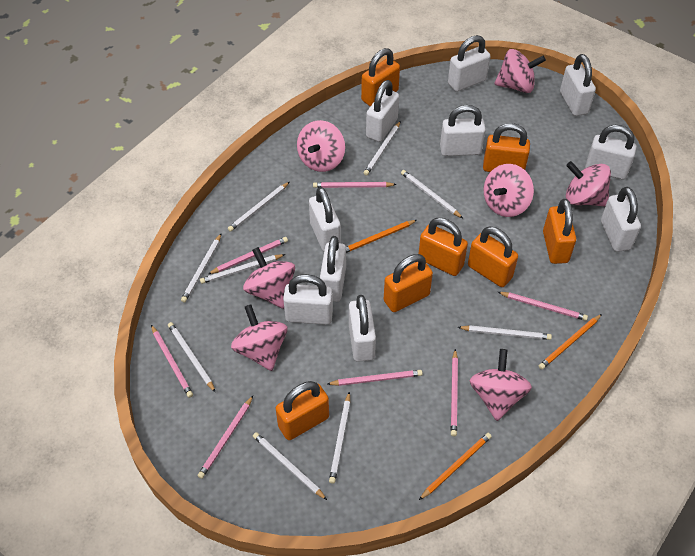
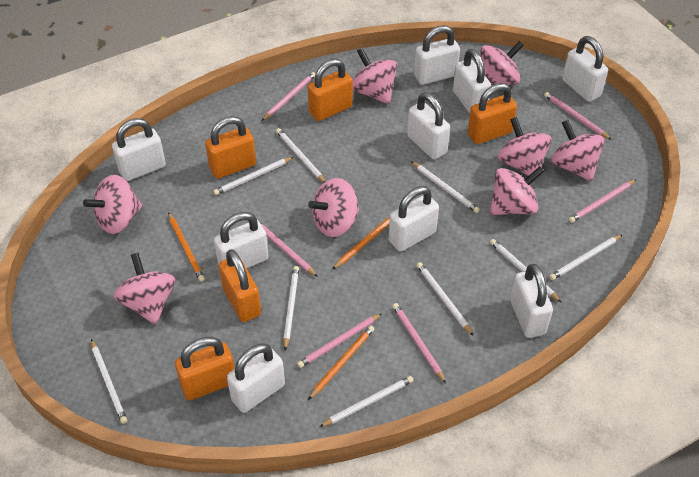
orange padlock: 7 -> 5
pink pencil: 7 -> 6
pink spinning top: 7 -> 8
white padlock: 10 -> 9

